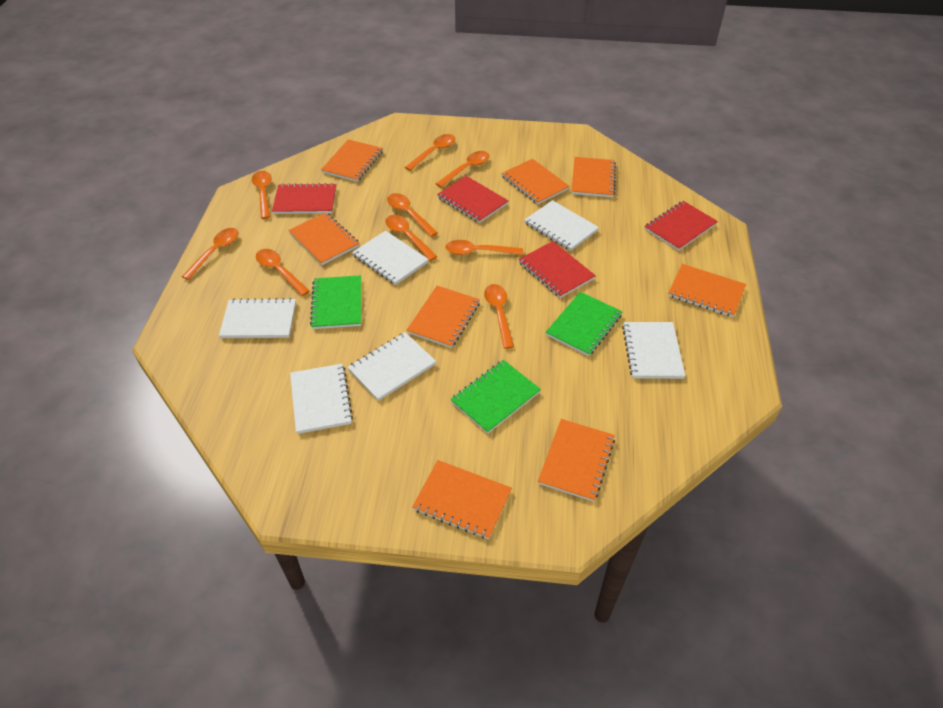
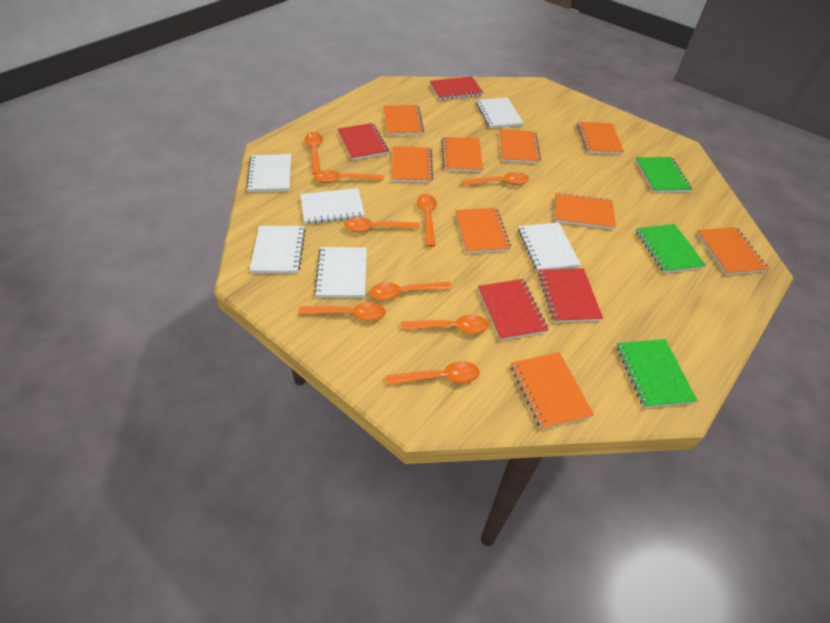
orange notebook: 8 -> 9

